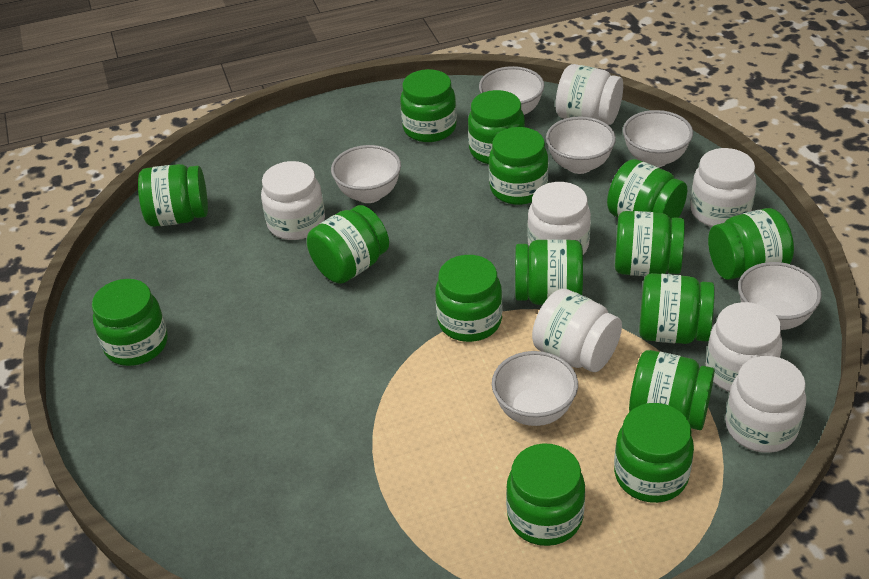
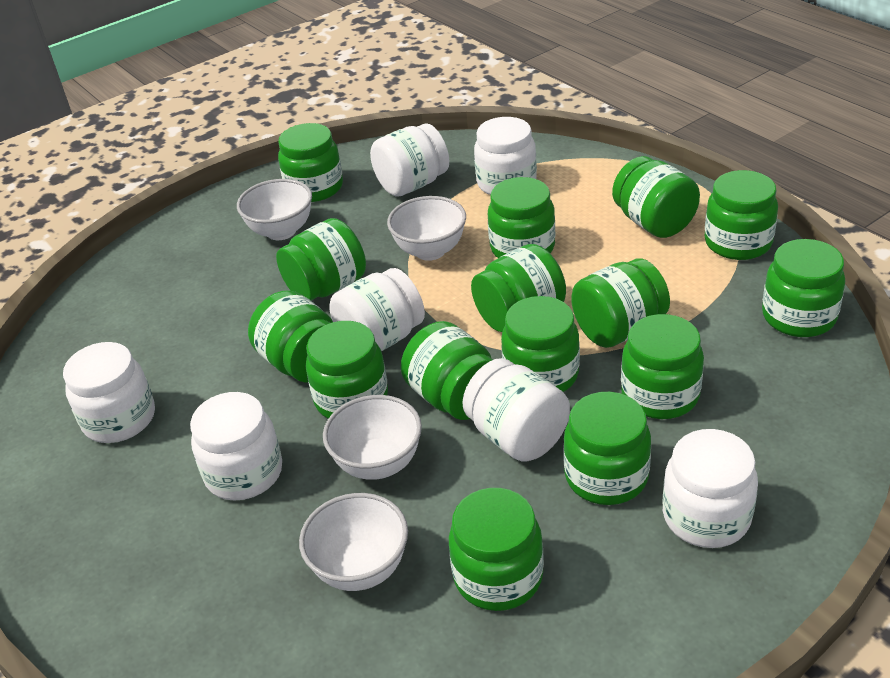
white bowl: 6 -> 4

